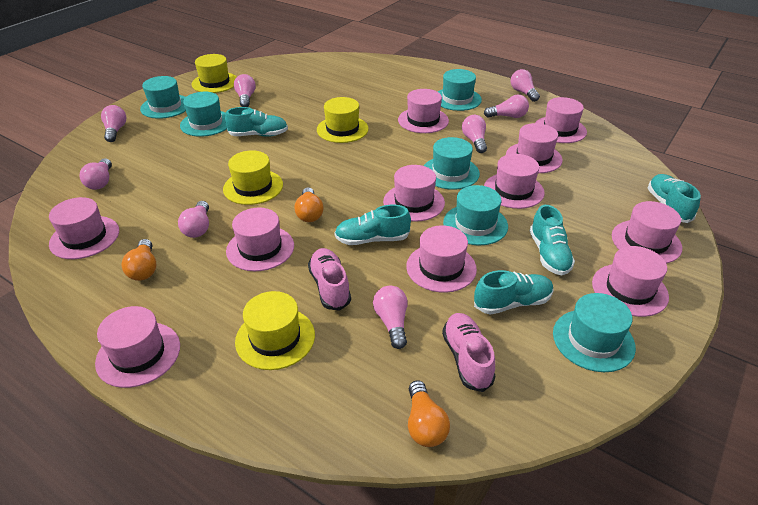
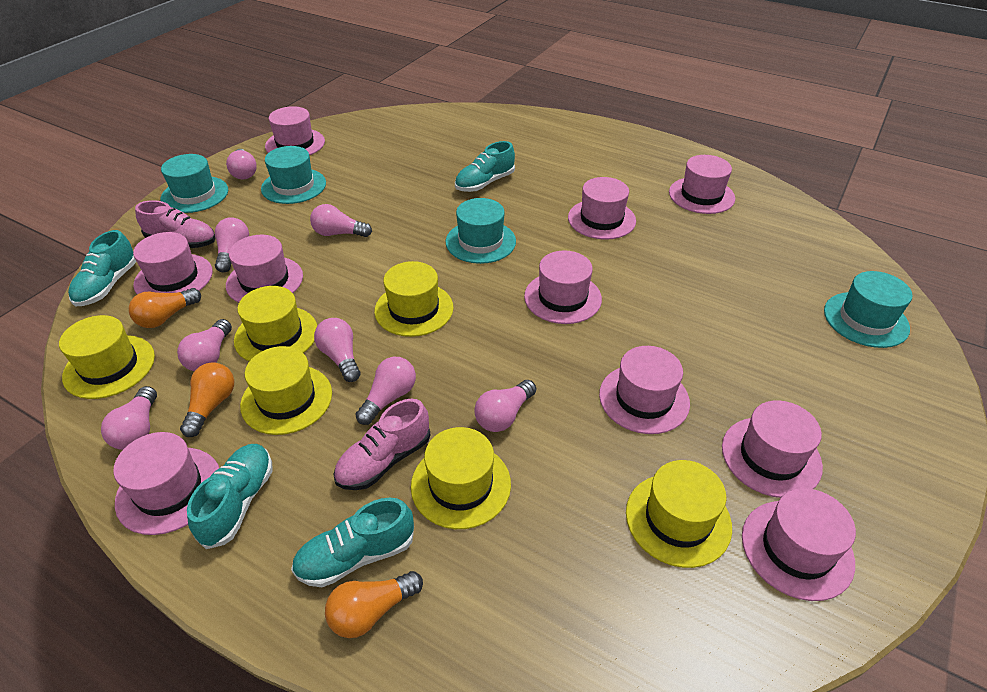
pink hat: 11 -> 10
turquoise hat: 6 -> 4
turquoise shoe: 5 -> 4
yellow hat: 4 -> 6

